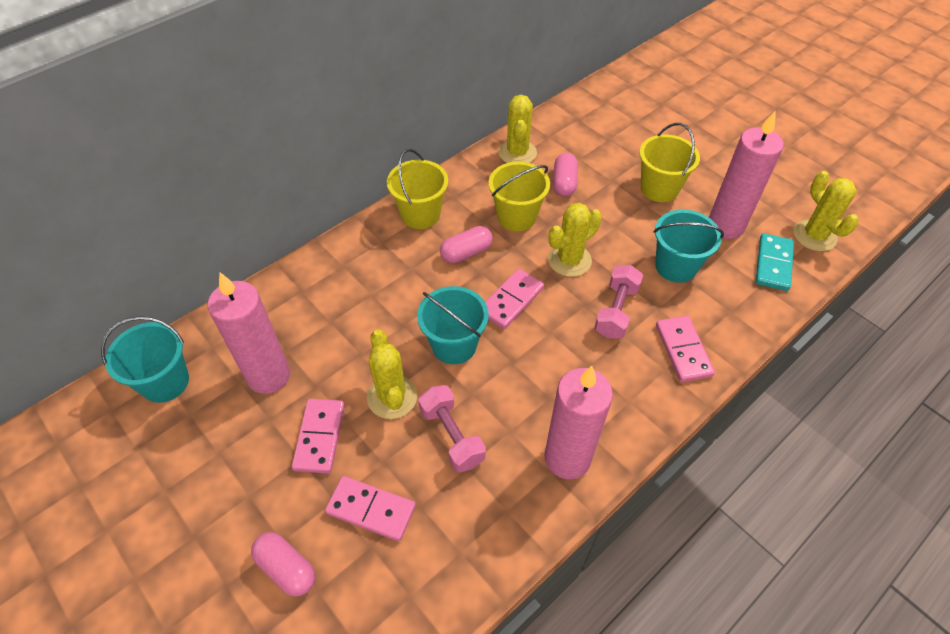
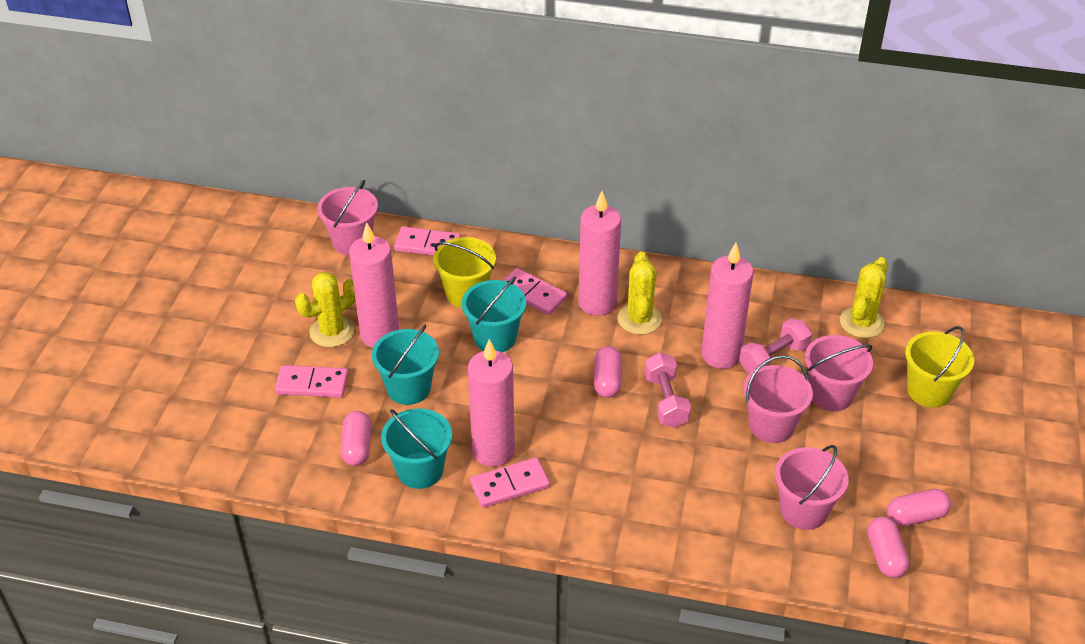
pink bucket: 0 -> 4
pink candle: 3 -> 4
pink capsule: 3 -> 4
turquoise domino: 1 -> 0
yellow bucket: 3 -> 2
yellow cactus: 4 -> 3

